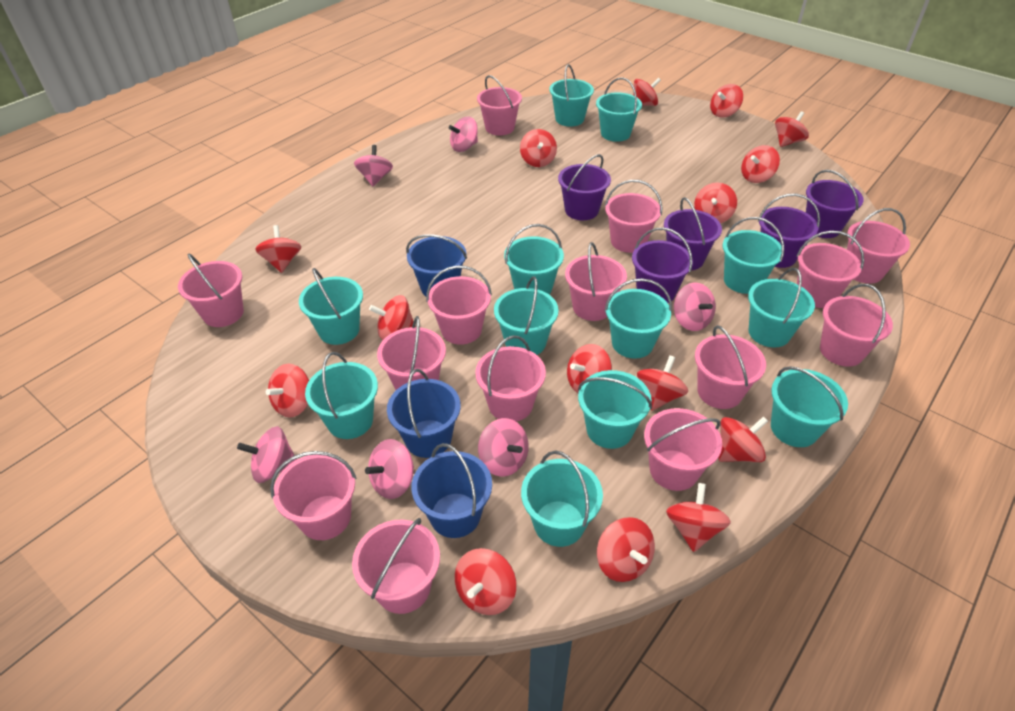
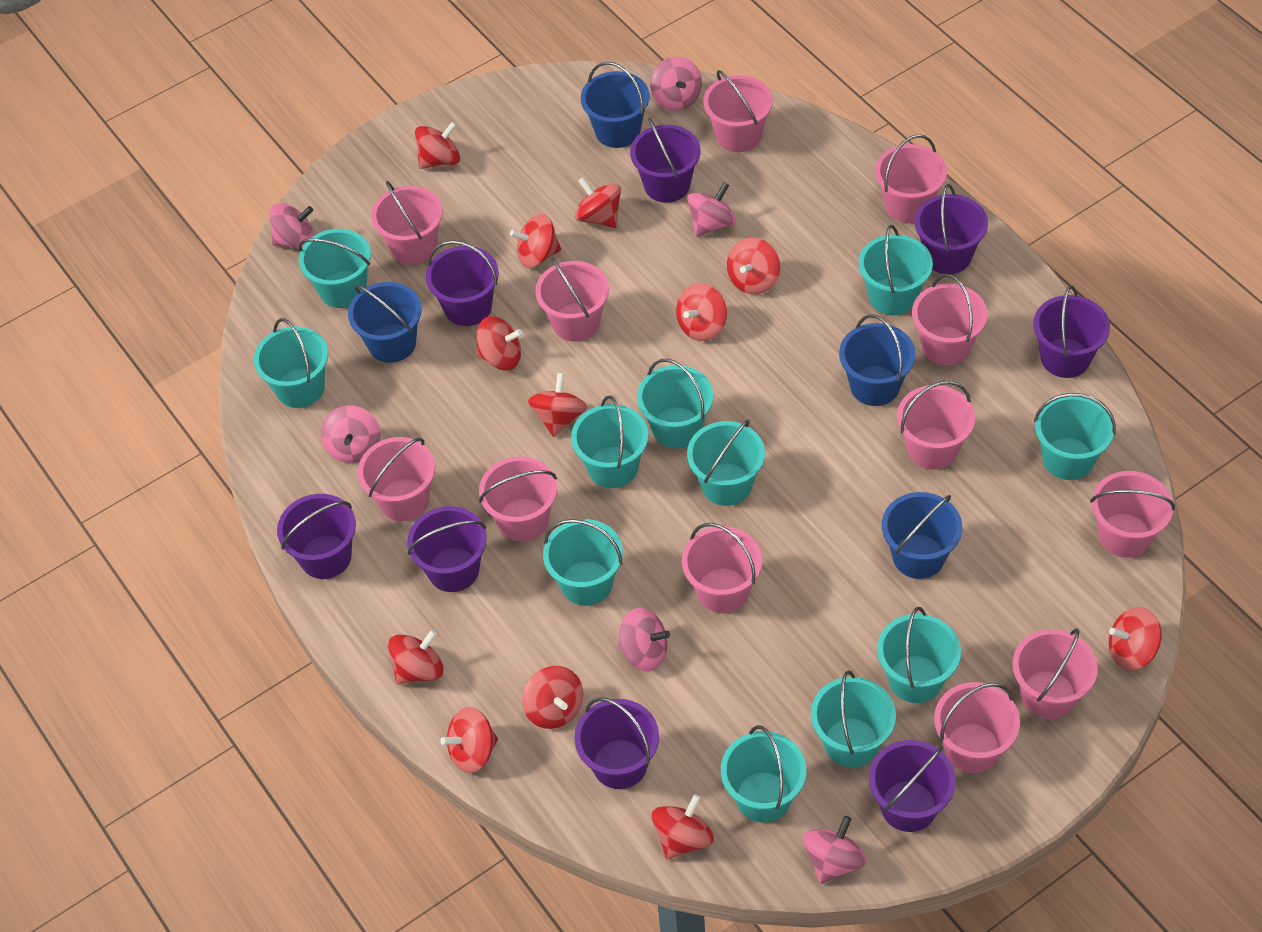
blue bucket: 3 -> 4
pink bucket: 14 -> 12
purple bucket: 5 -> 8
red spinning top: 15 -> 12
turquoise bucket: 12 -> 11

